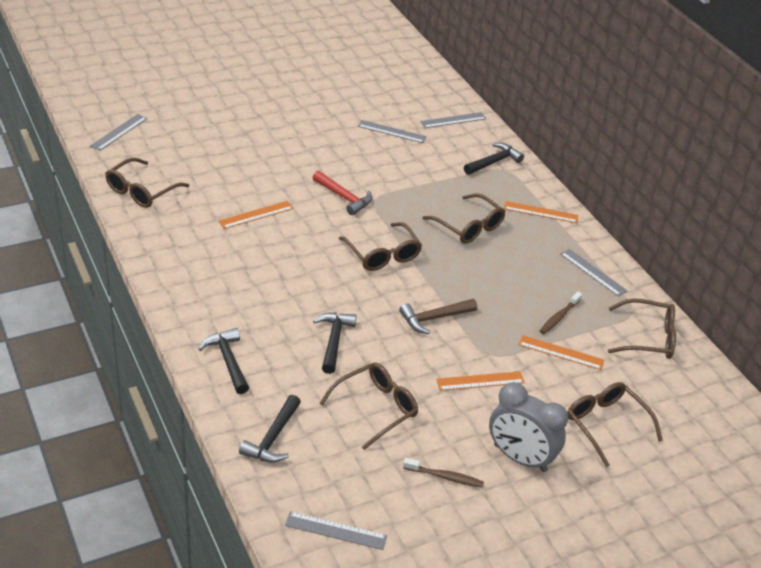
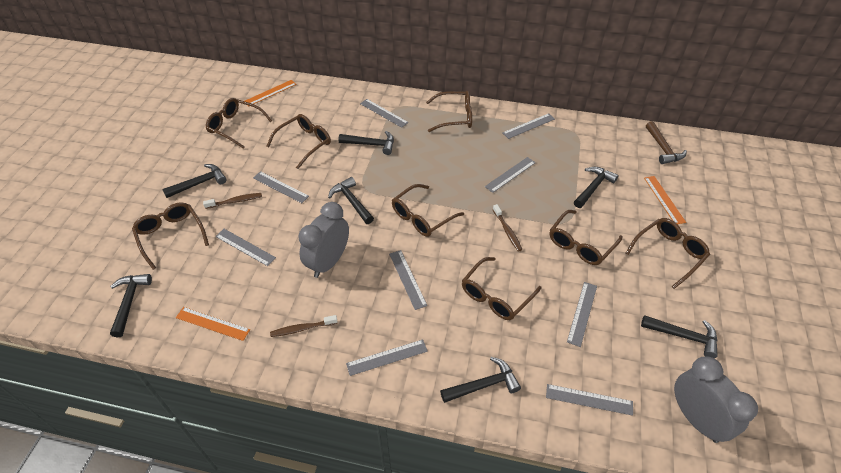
black hammer: 4 -> 7
brown glasses: 6 -> 8
brown toothbrush: 2 -> 3
grey clock: 1 -> 2
grey ruler: 5 -> 9
orange ruler: 4 -> 3
red hammer: 1 -> 0

